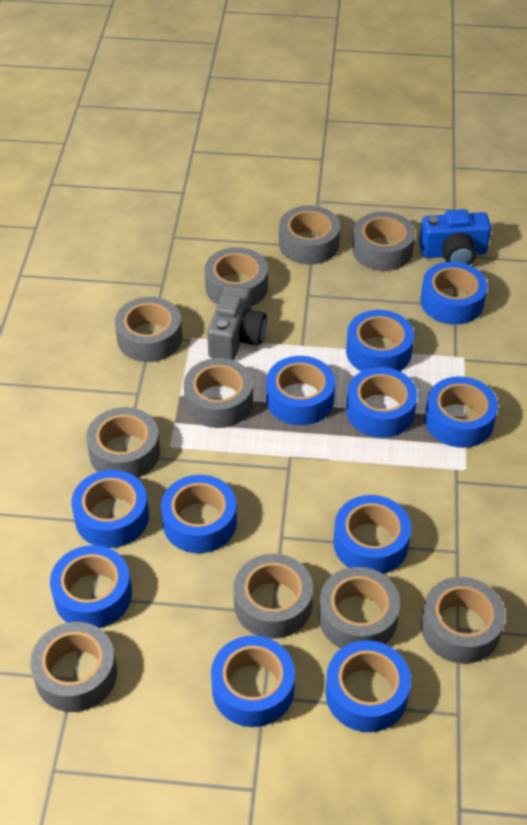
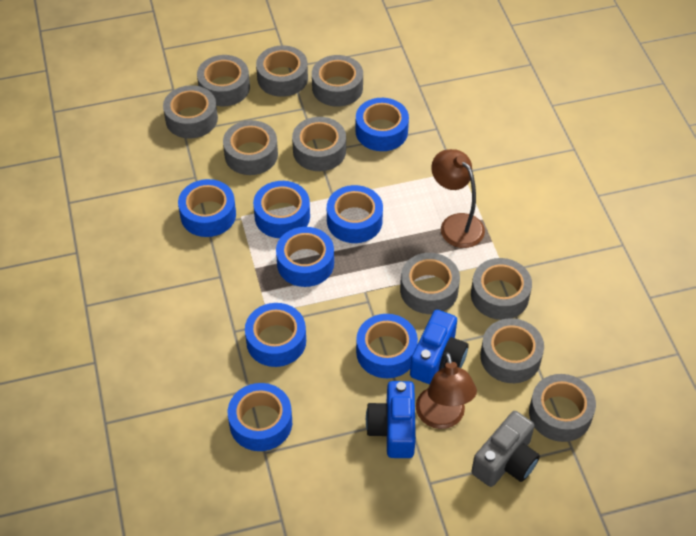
blue camera: 1 -> 2
blue tape: 11 -> 8
brown lamp: 0 -> 2

